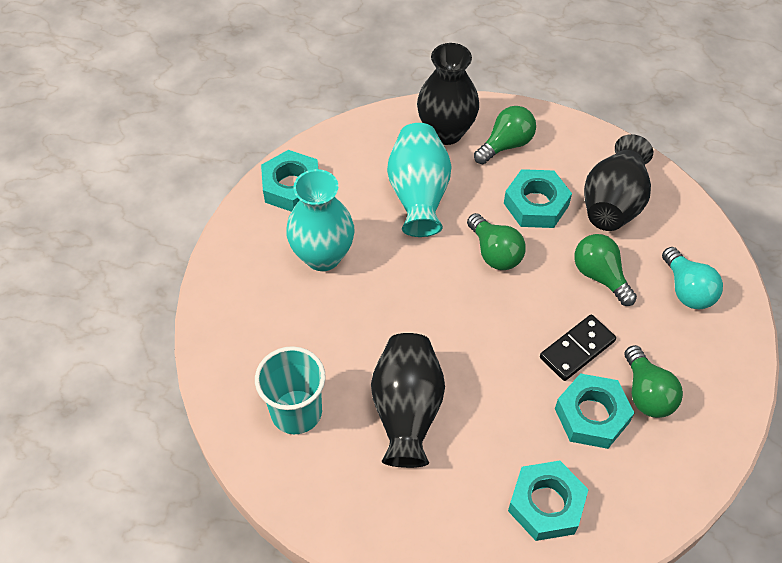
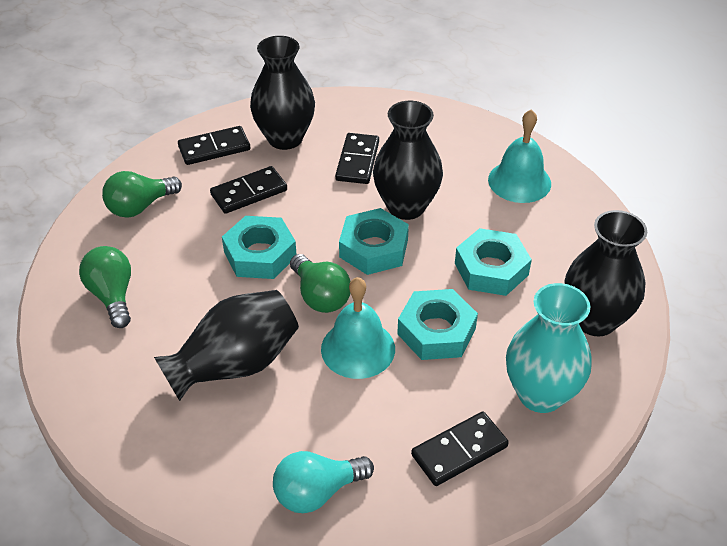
black domino: 1 -> 4
black vase: 3 -> 4
green light bulb: 4 -> 3
turquoise bell: 0 -> 2
turquoise cup: 1 -> 0
turquoise vase: 2 -> 1

